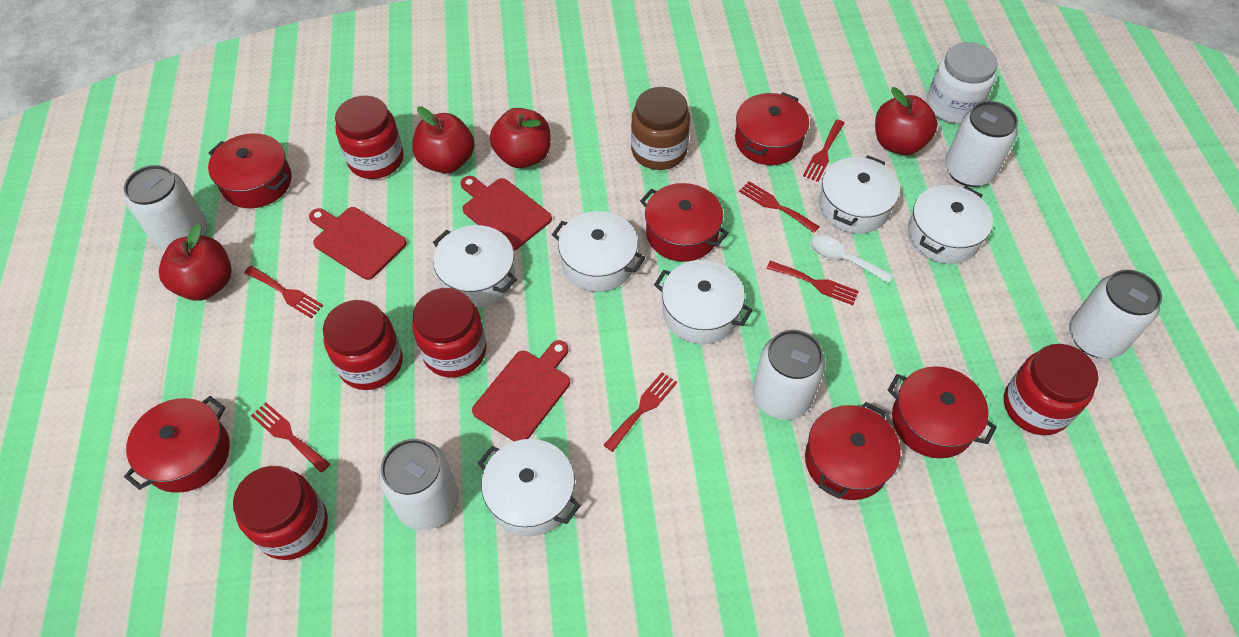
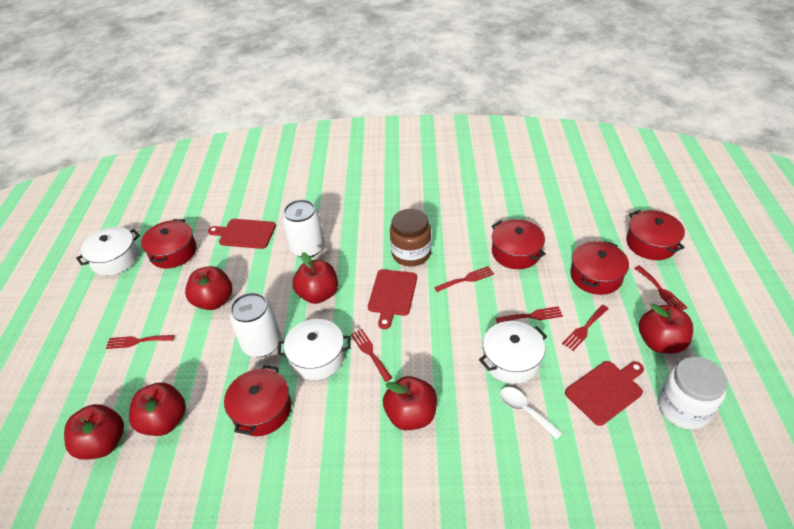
red apple: 4 -> 6
red jar: 5 -> 0
red pot: 6 -> 5
white can: 5 -> 2
white pot: 6 -> 3

